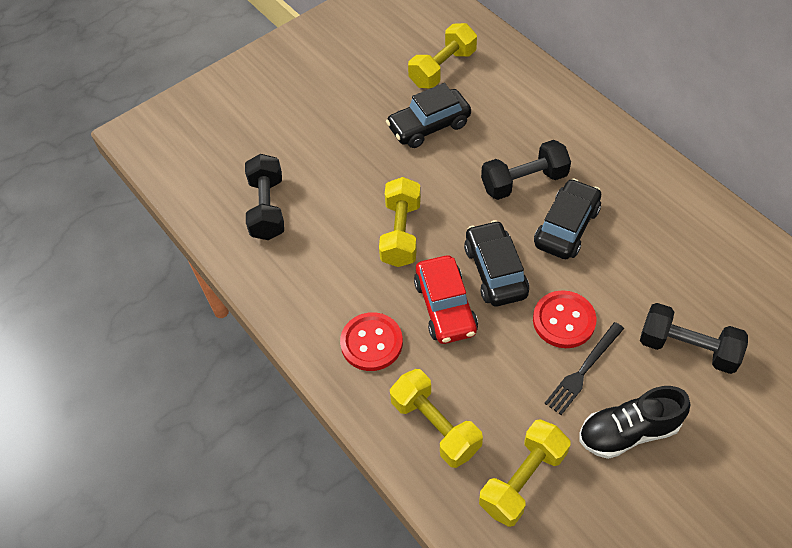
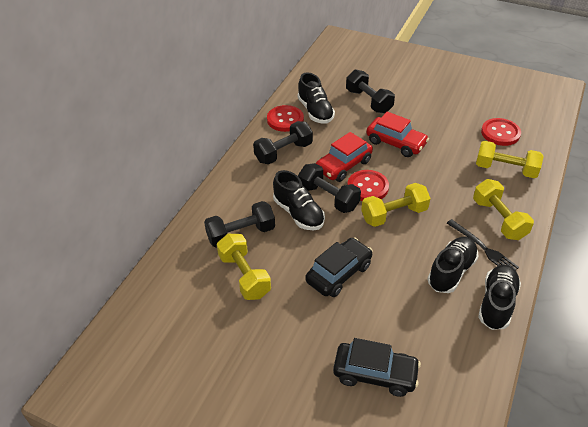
black car: 3 -> 2
black dumbbell: 3 -> 4
black shoe: 1 -> 4
red button: 2 -> 3
red car: 1 -> 2

